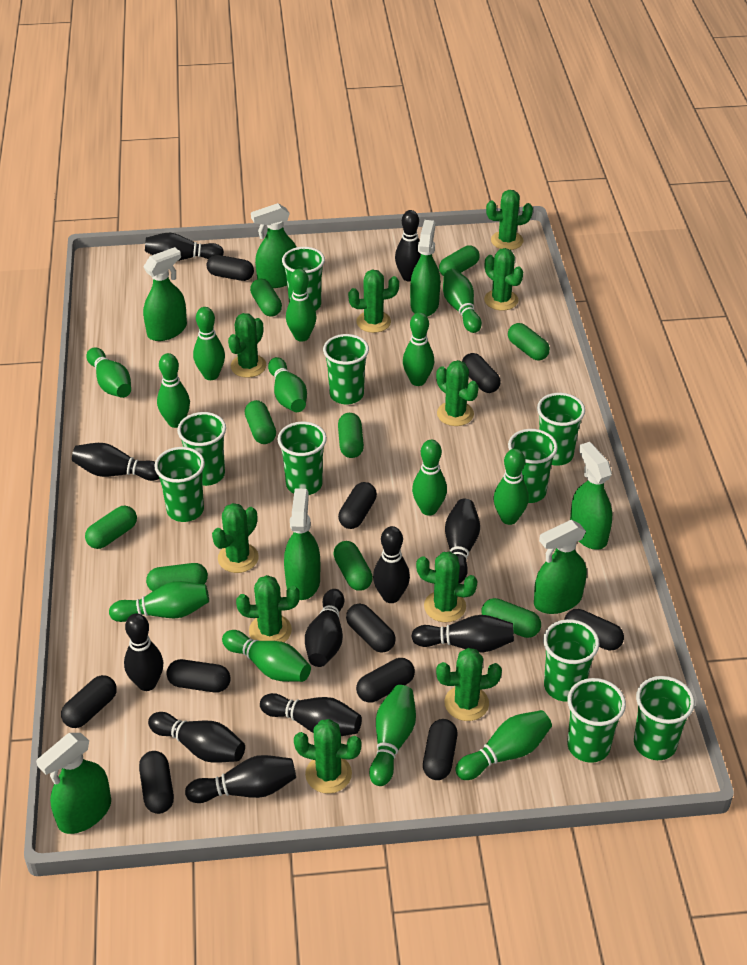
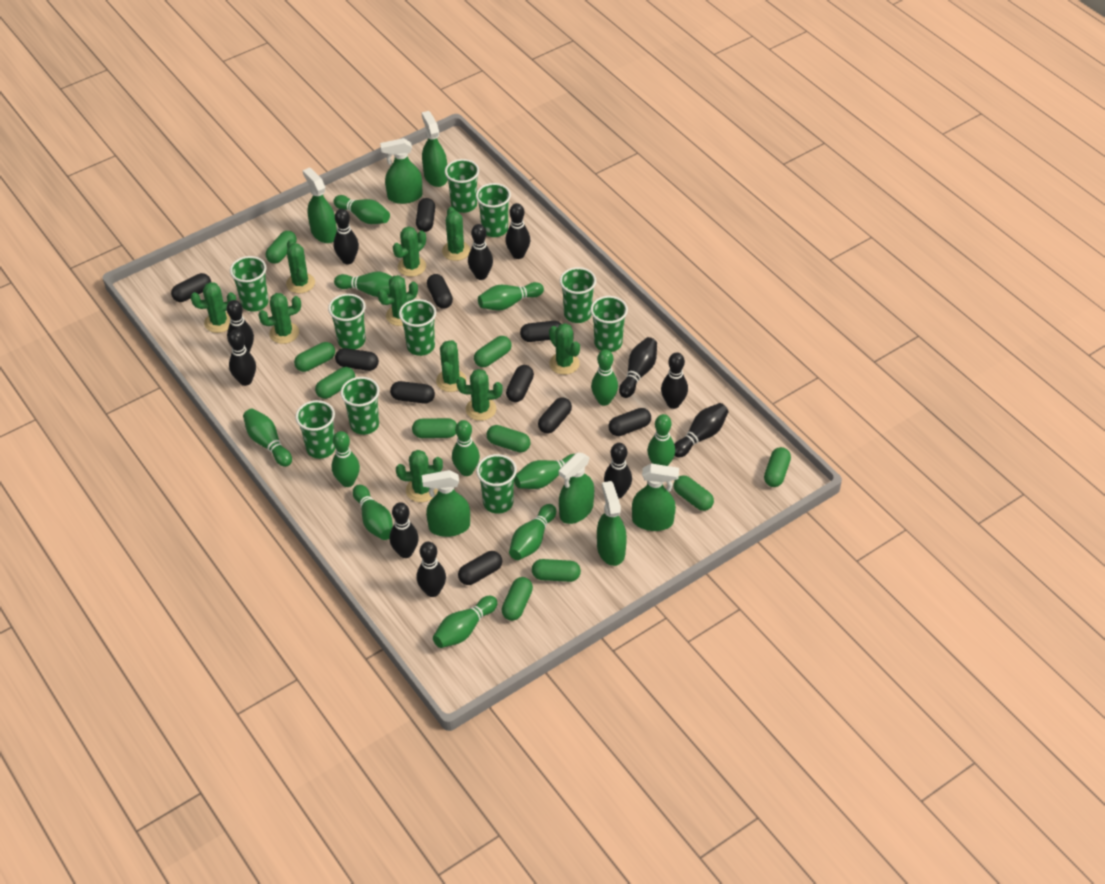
green bowling pin: 13 -> 12
green capsule: 9 -> 10

